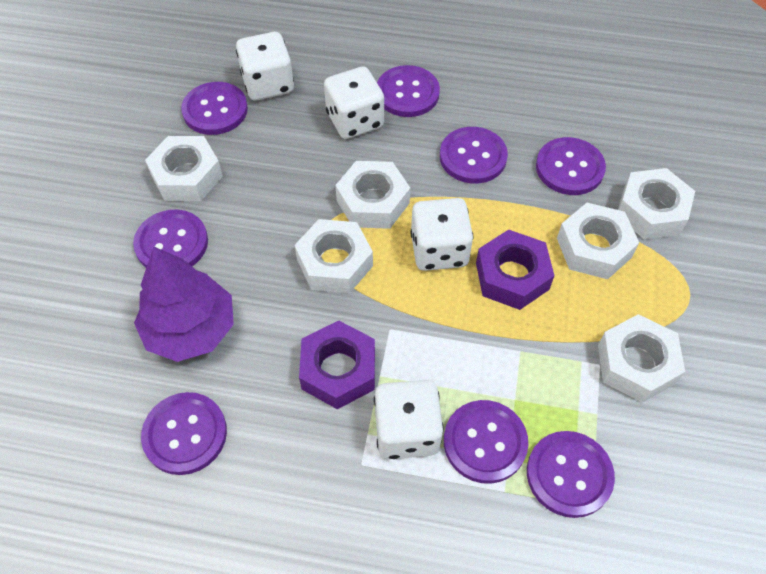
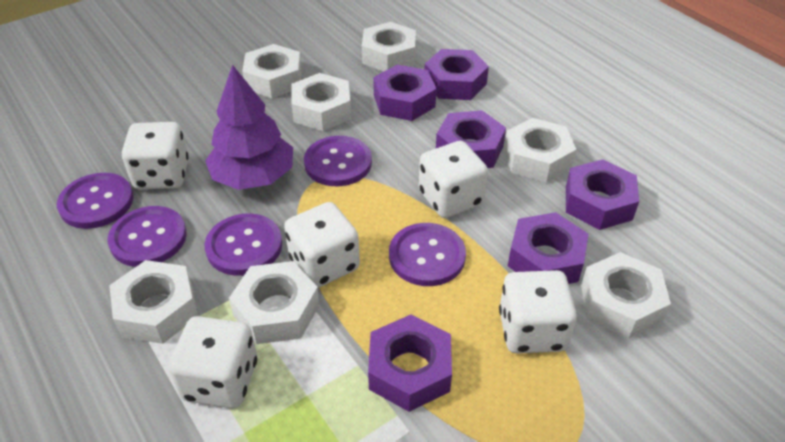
purple button: 8 -> 5
purple nut: 2 -> 6
white dice: 4 -> 5
white nut: 6 -> 7

